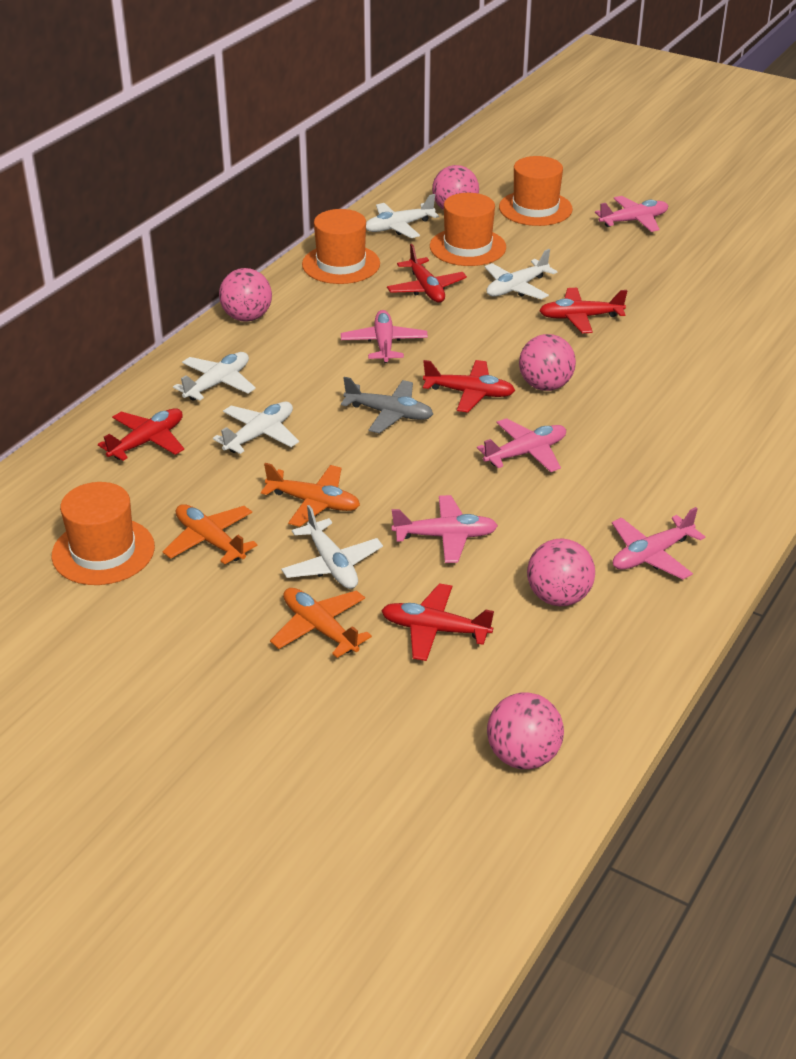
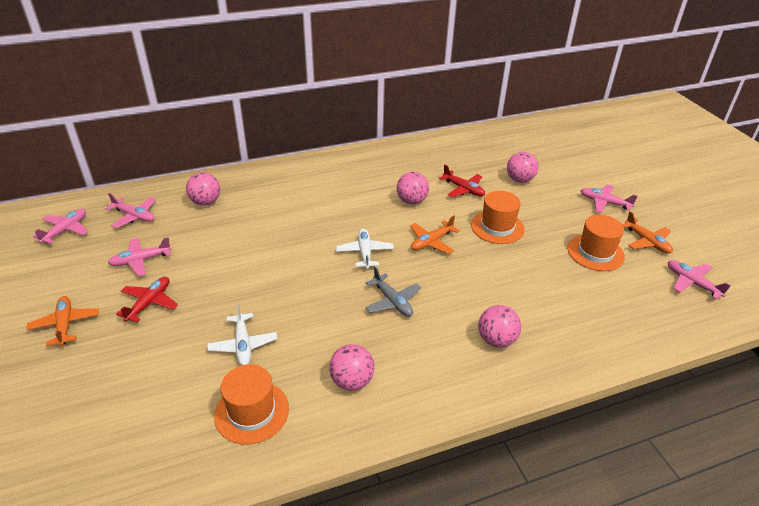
orange hat: 4 -> 3
red plane: 5 -> 2
white plane: 5 -> 2

